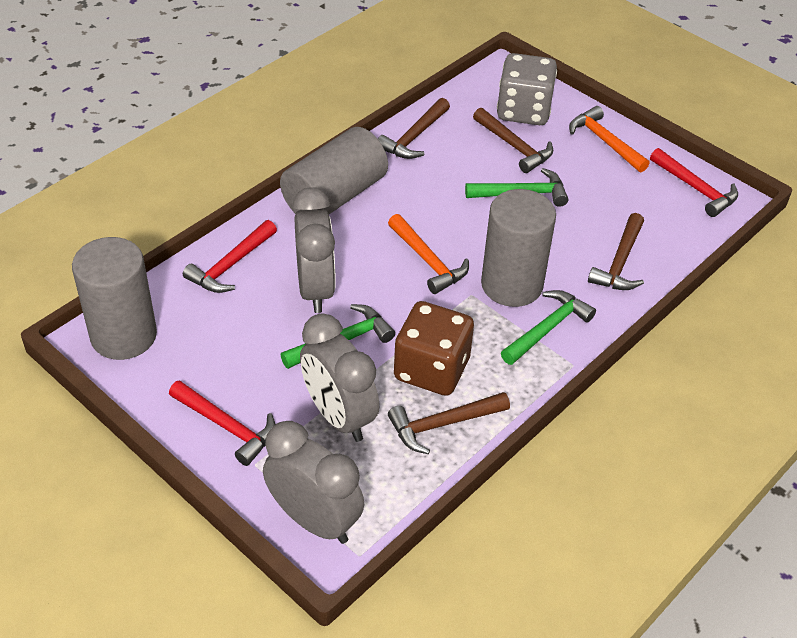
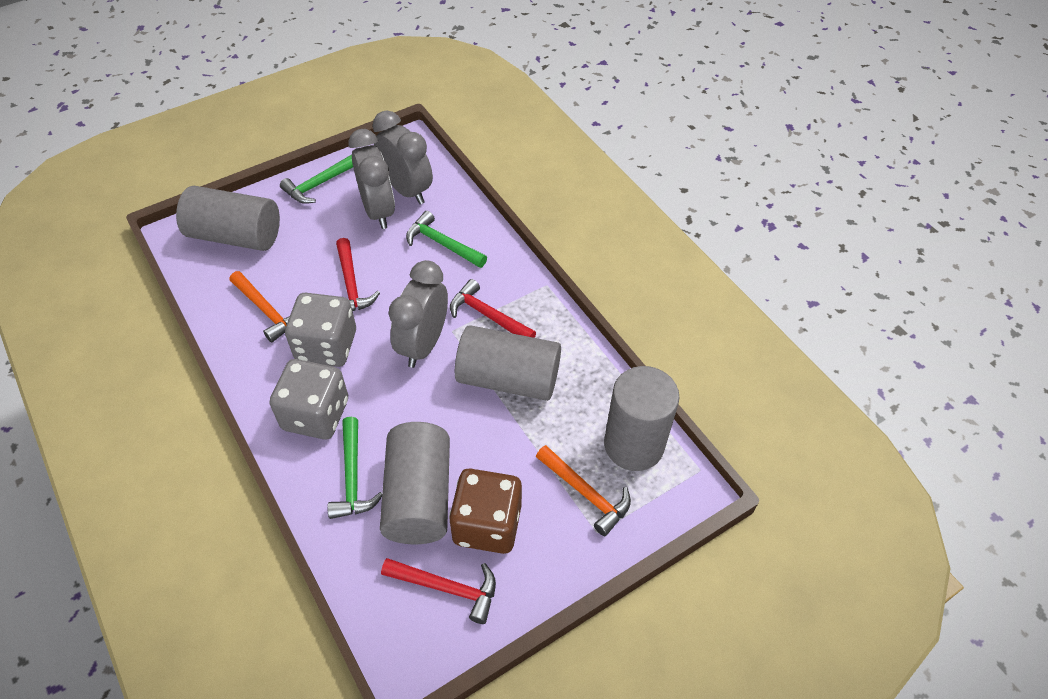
brown hammer: 4 -> 0
grey cylinder: 3 -> 4
grey dice: 1 -> 2

